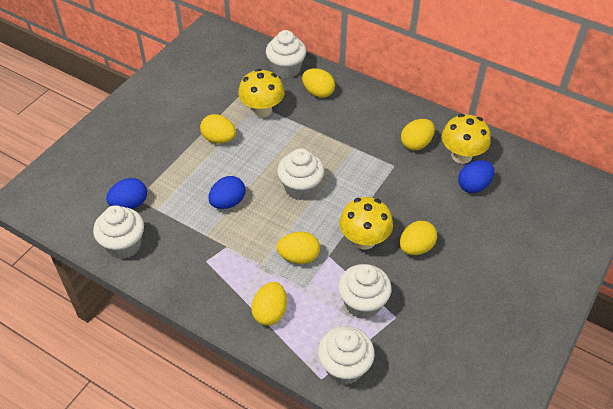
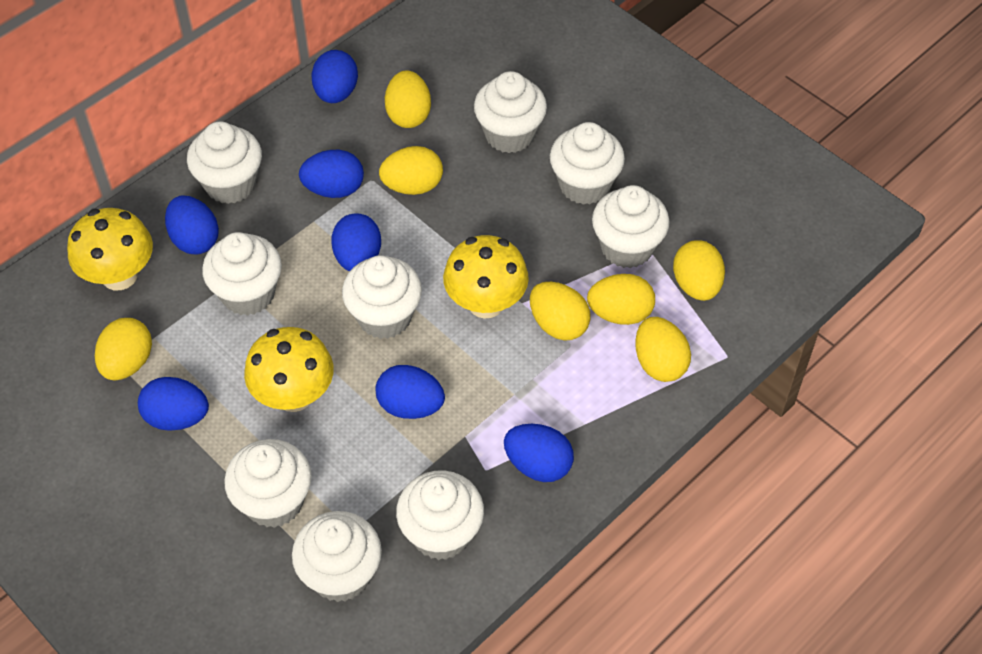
blue egg: 3 -> 7
white cupcake: 5 -> 9
yellow egg: 6 -> 7

